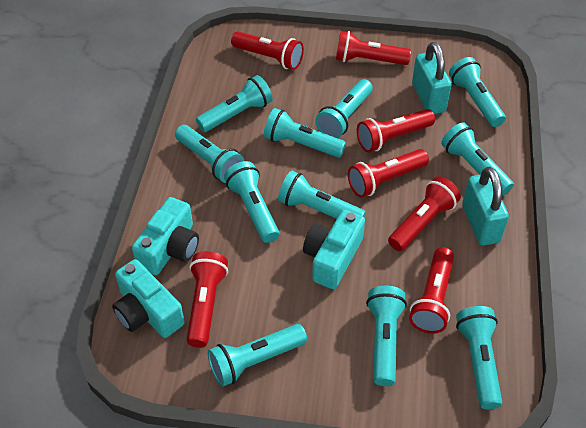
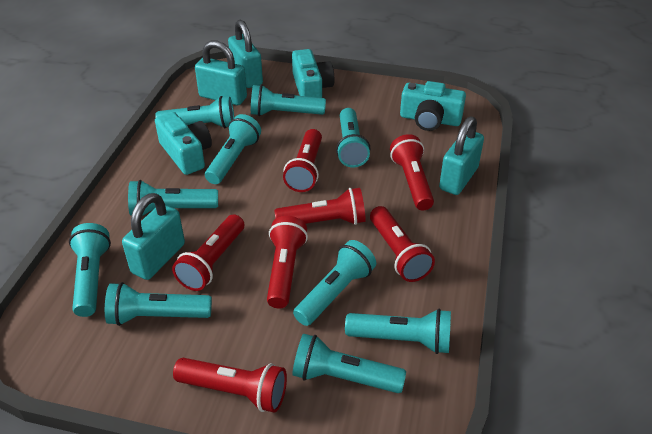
turquoise flashlight: 11 -> 10
turquoise padlock: 2 -> 4

